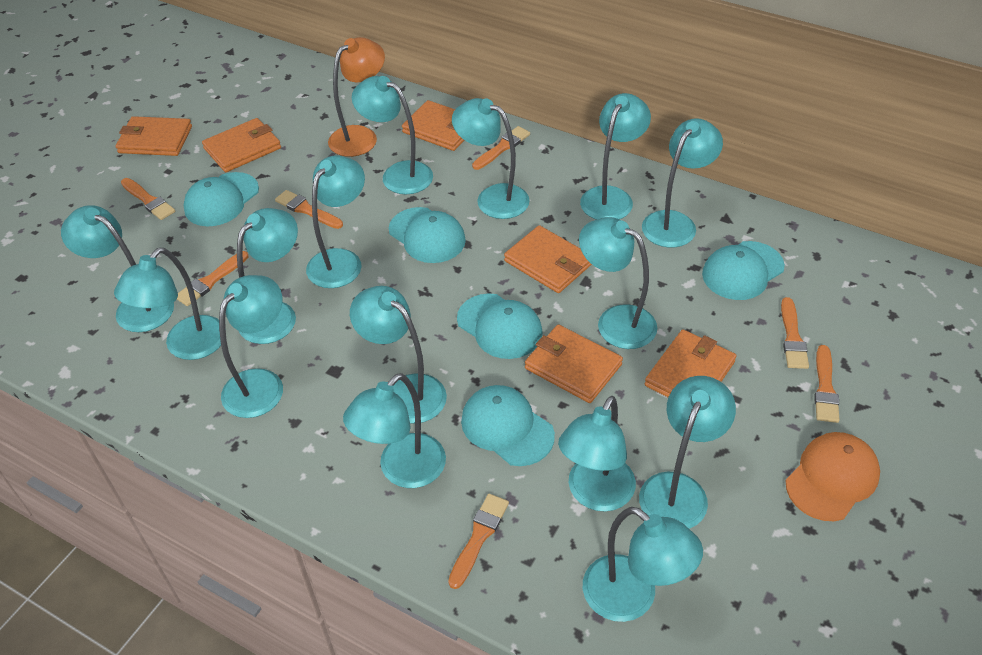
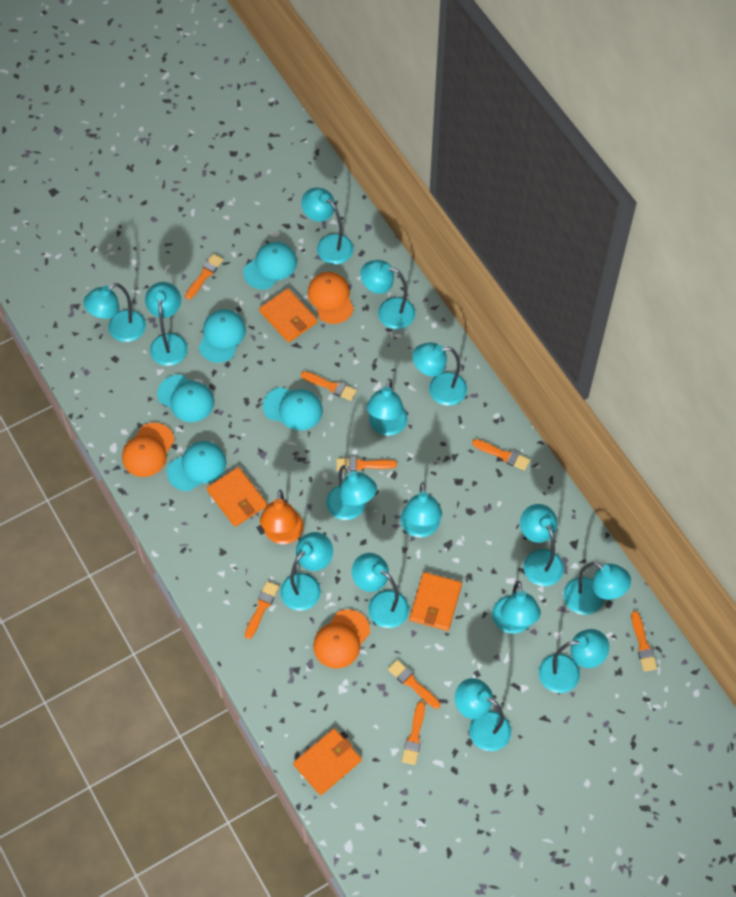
orange brush: 7 -> 8
orange cap: 1 -> 3
orange wallet: 6 -> 4

